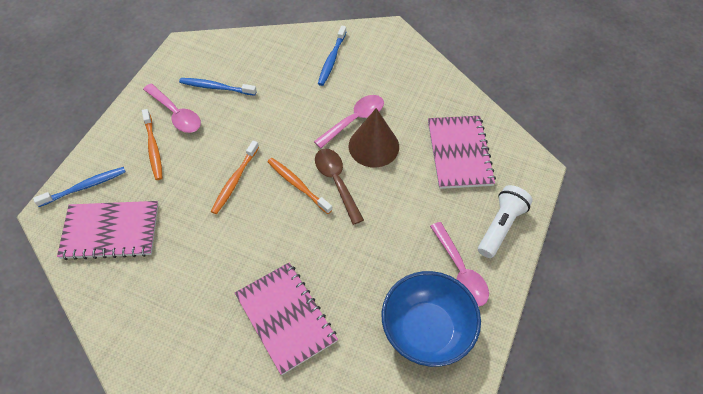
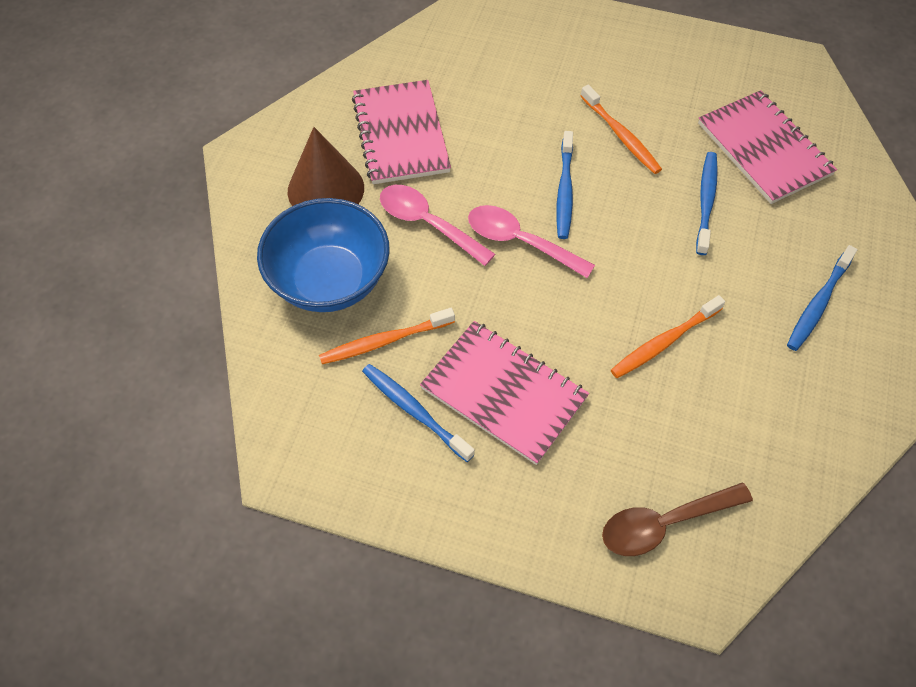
blue toothbrush: 3 -> 4
pink spoon: 3 -> 2
white flashlight: 1 -> 0

